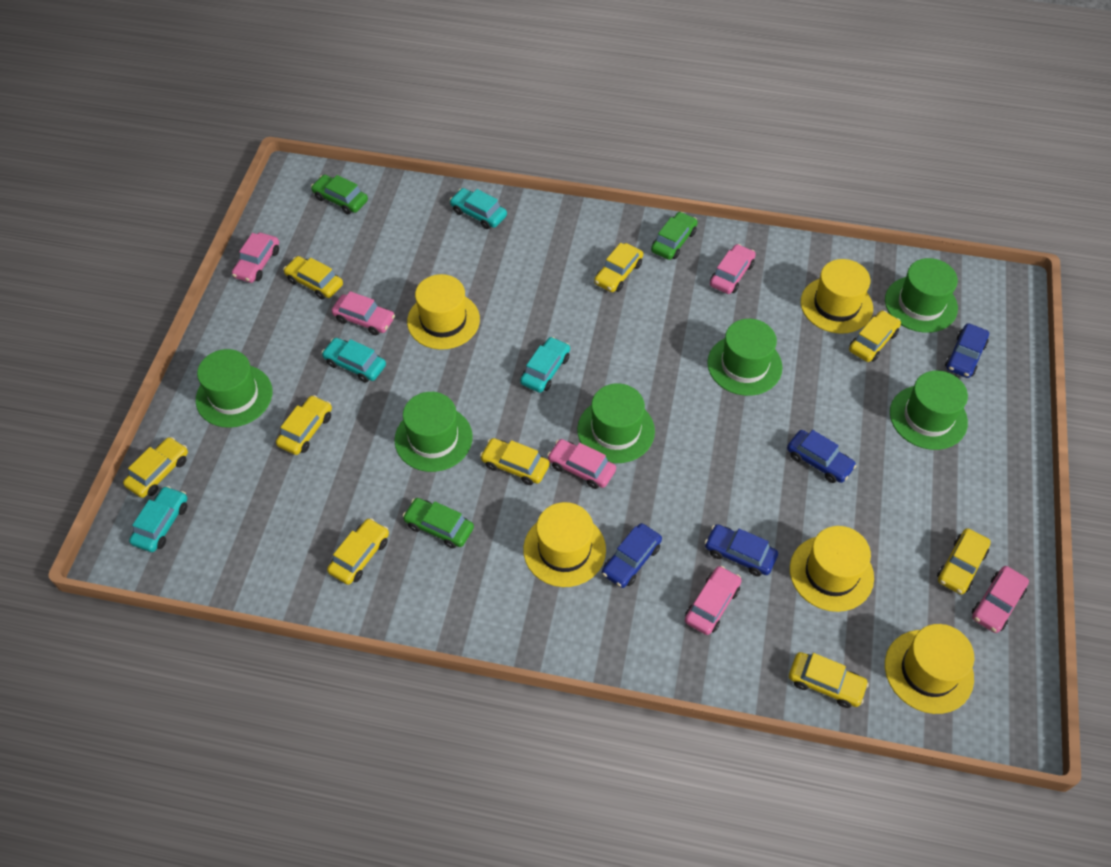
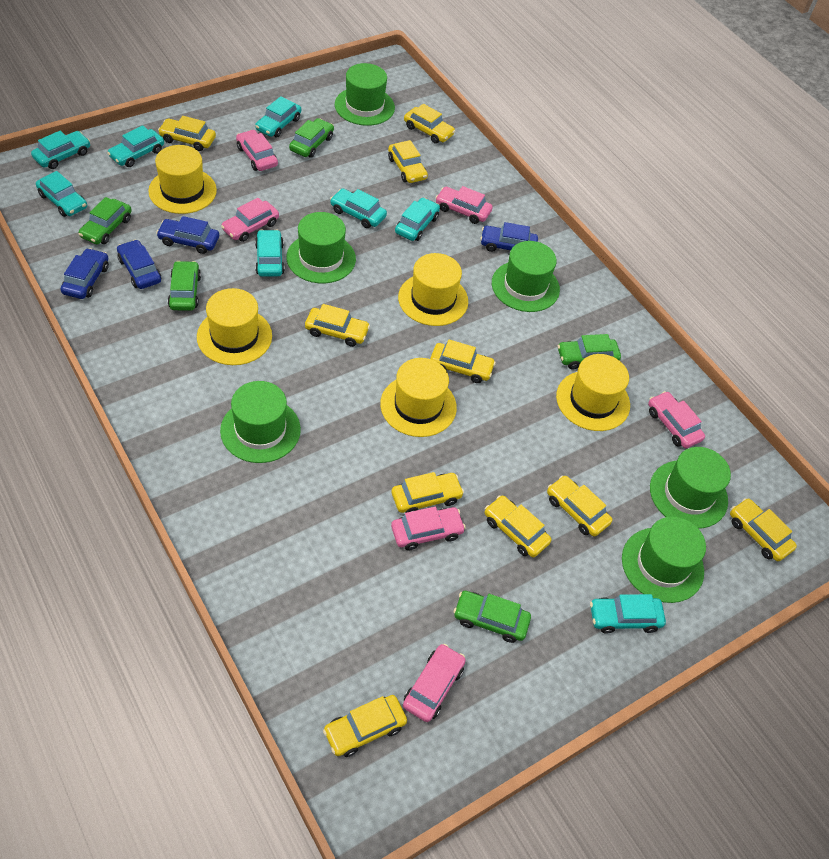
green car: 3 -> 5
turquoise car: 4 -> 8
yellow car: 9 -> 10

